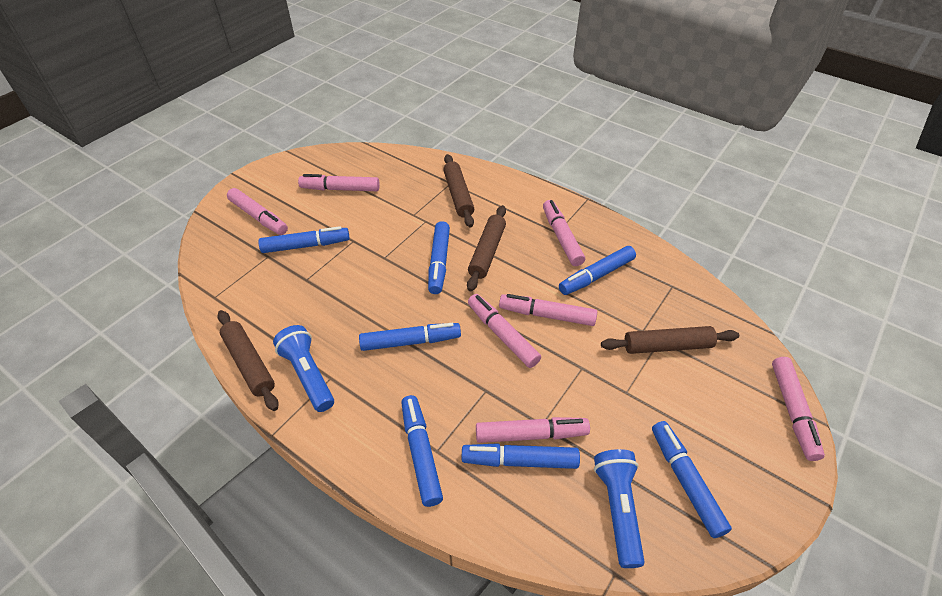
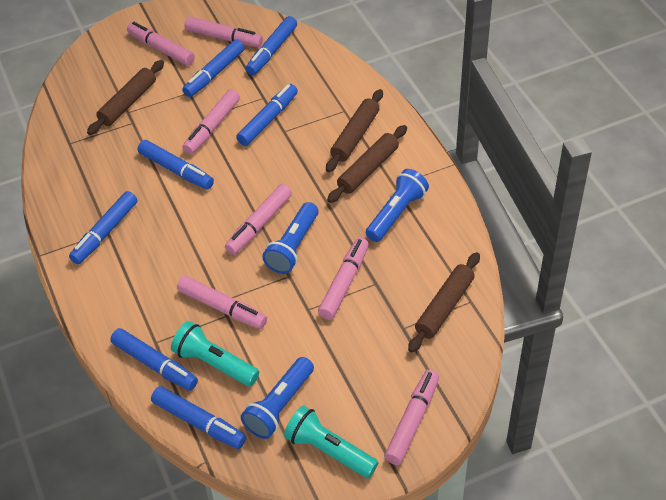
blue flashlight: 2 -> 3
turquoise flashlight: 0 -> 2

